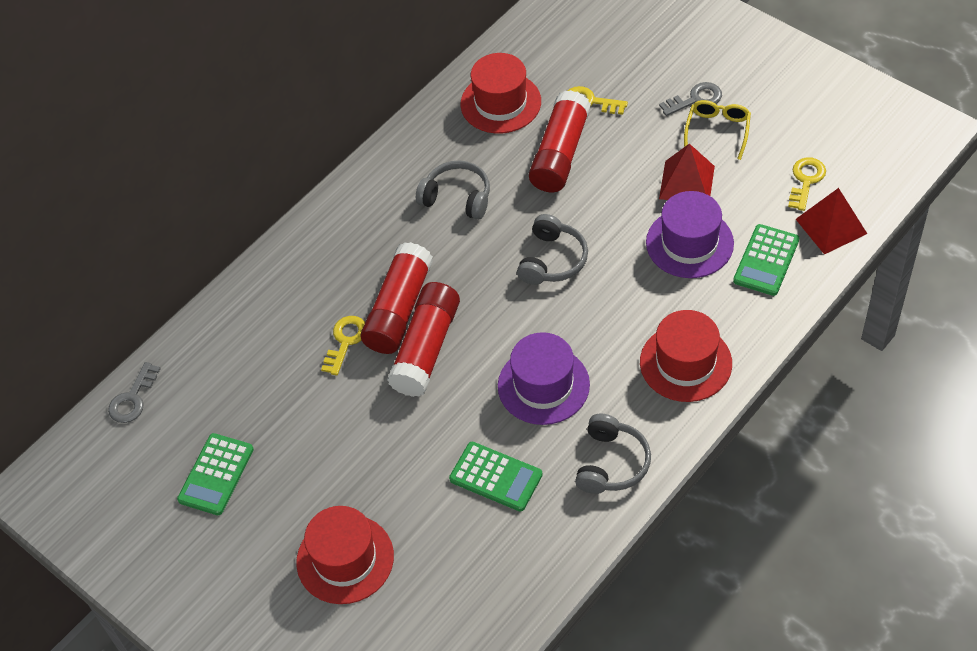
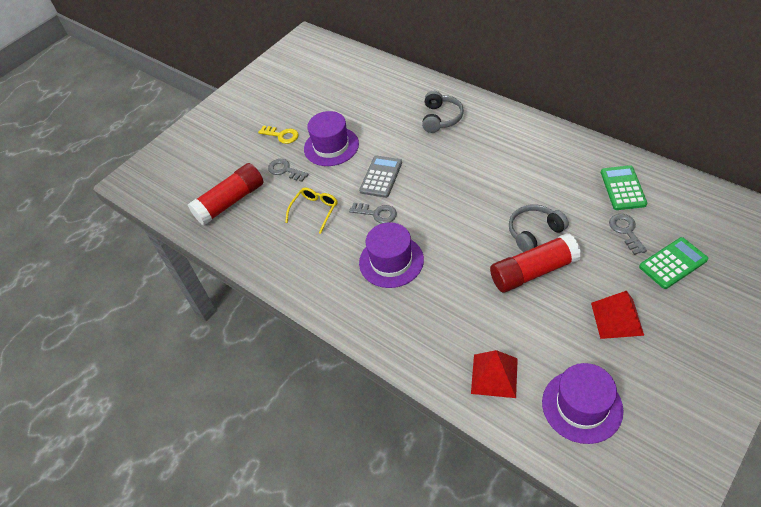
green calculator: 3 -> 2
grey calculator: 0 -> 1
grey headphones: 3 -> 2
grey key: 2 -> 3
purple hat: 2 -> 3
red glue stick: 3 -> 2
red hat: 3 -> 0
yellow key: 3 -> 1

